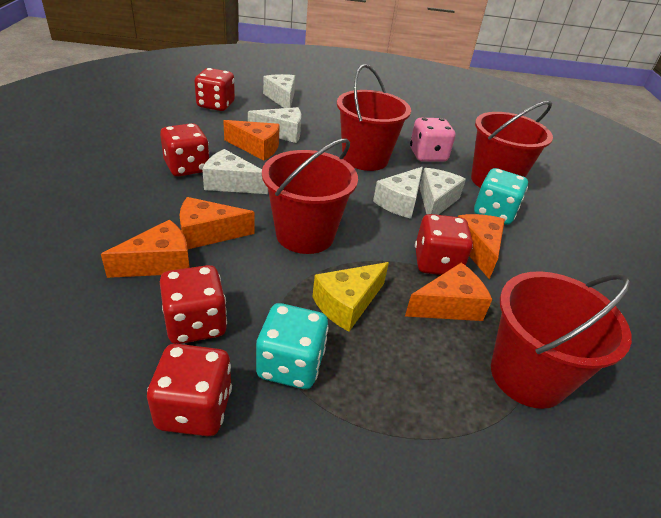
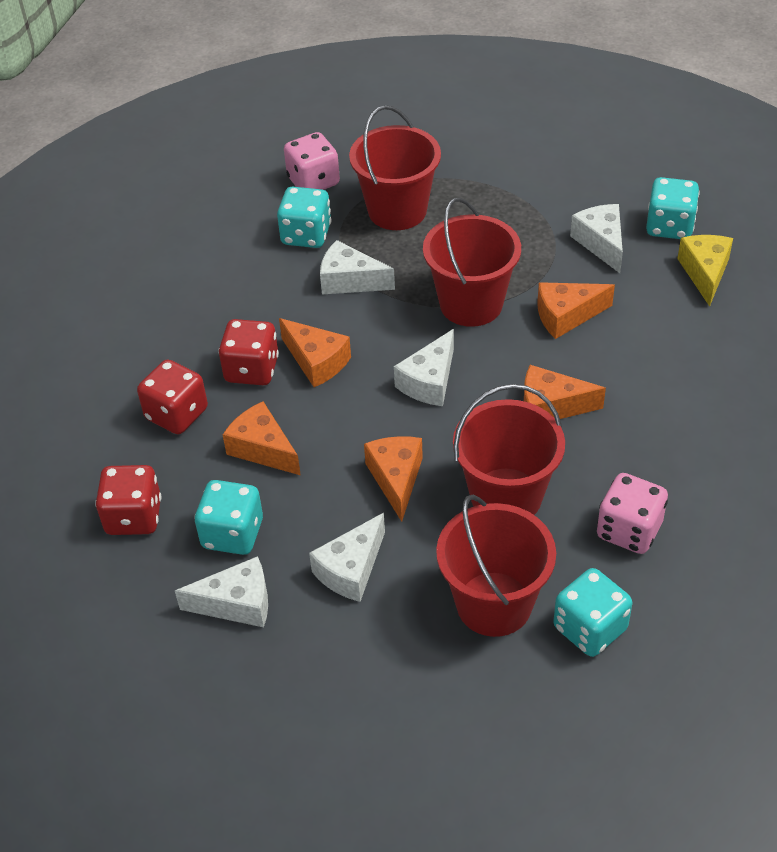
pink dice: 1 -> 2
red dice: 5 -> 3
turquoise dice: 2 -> 4

